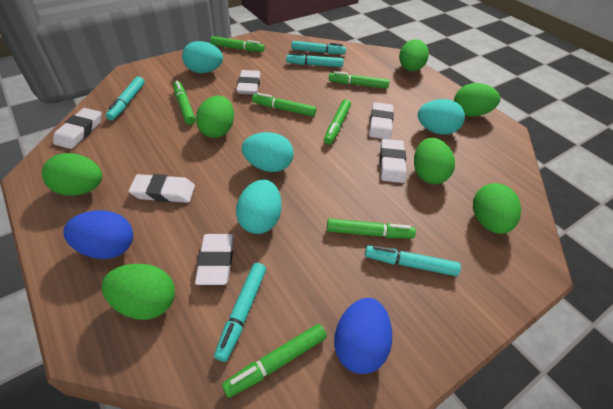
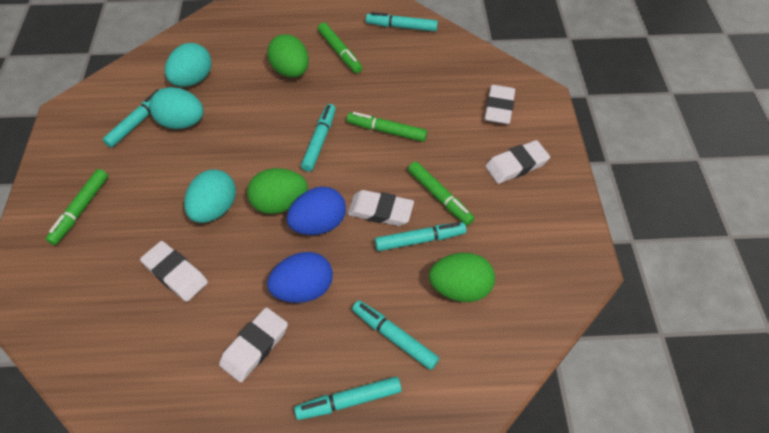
green egg: 7 -> 3
green marker: 7 -> 4
turquoise egg: 4 -> 3
turquoise marker: 5 -> 6
white eraser: 6 -> 5

